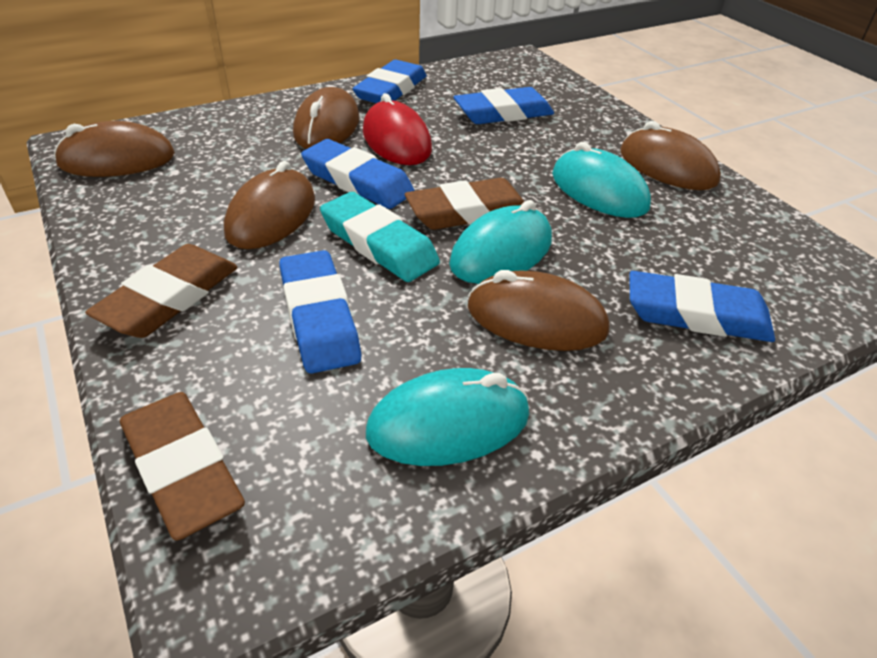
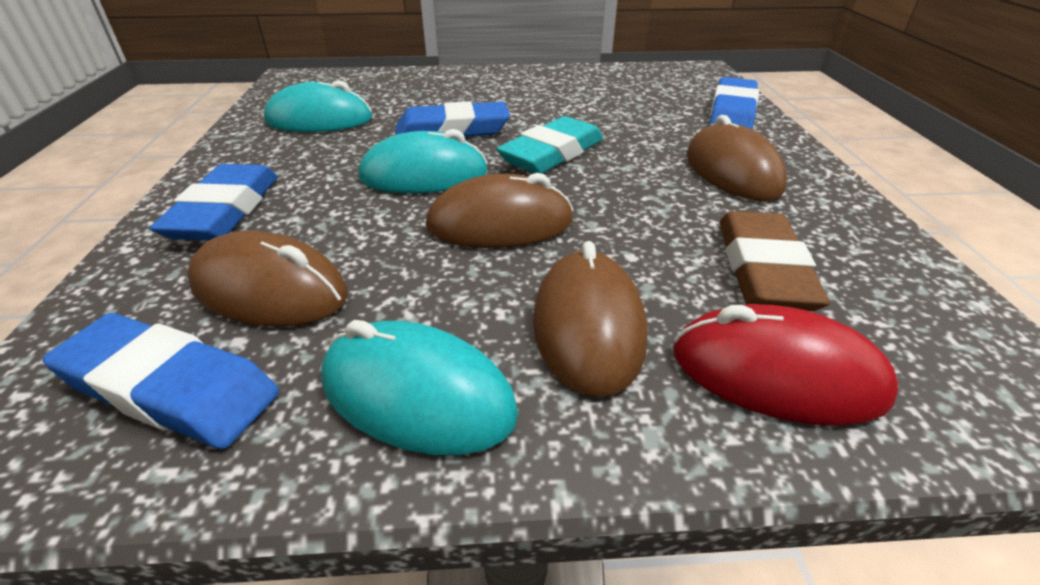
blue eraser: 5 -> 4
brown eraser: 3 -> 1
brown mouse: 5 -> 4

